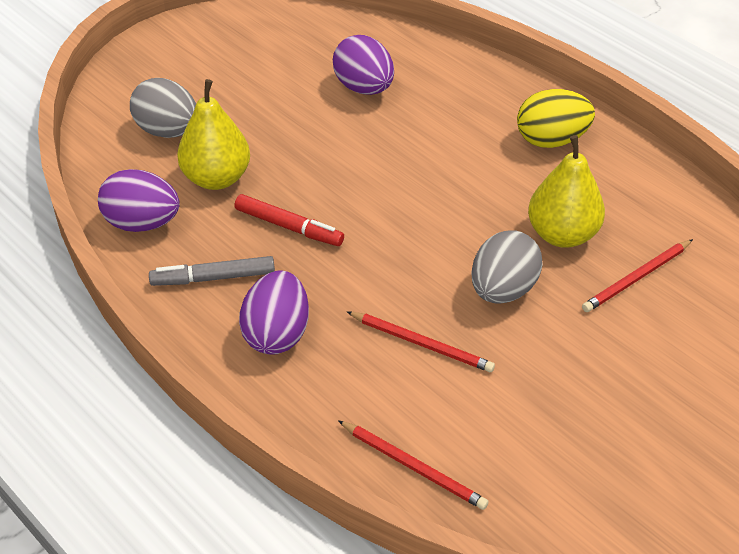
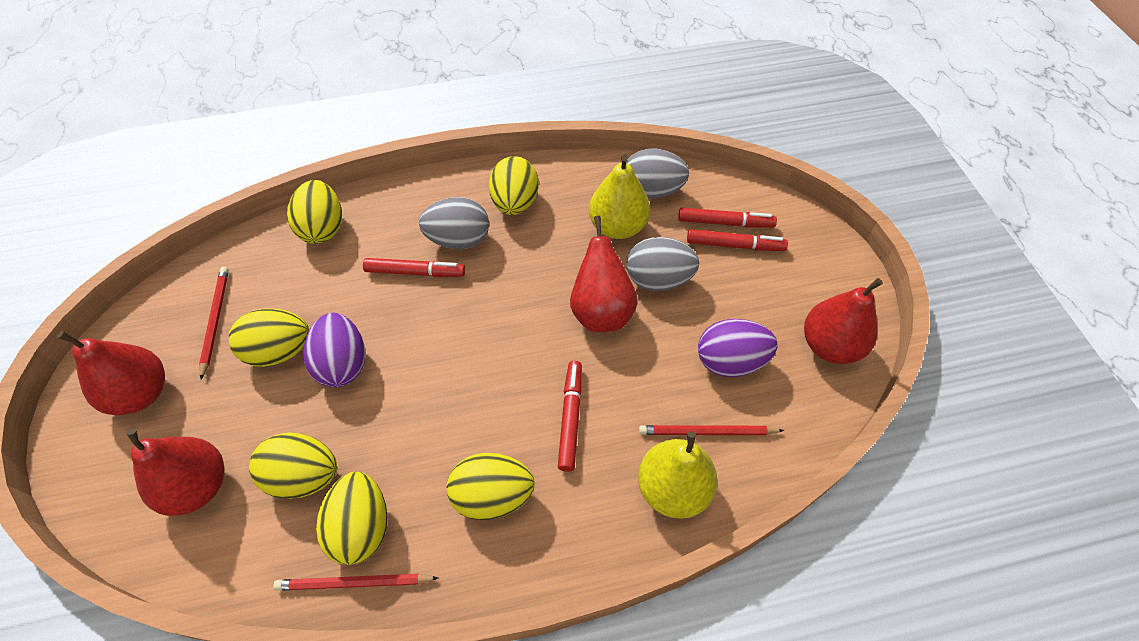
grey egg: 2 -> 3
grey marker: 1 -> 0
purple egg: 3 -> 2
red marker: 1 -> 4
red pear: 0 -> 4
yellow egg: 1 -> 6

